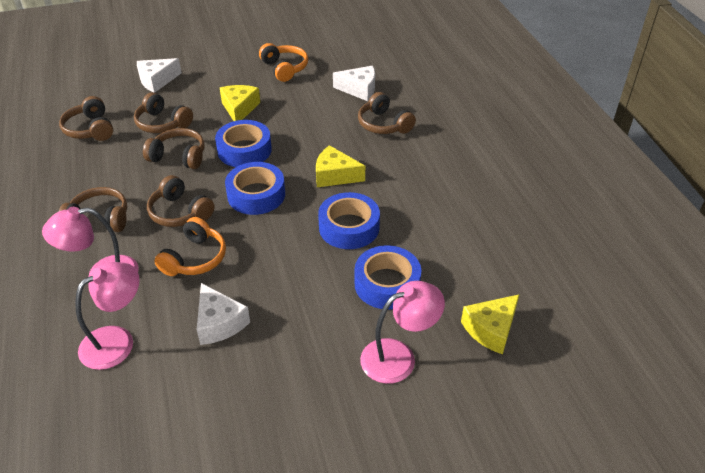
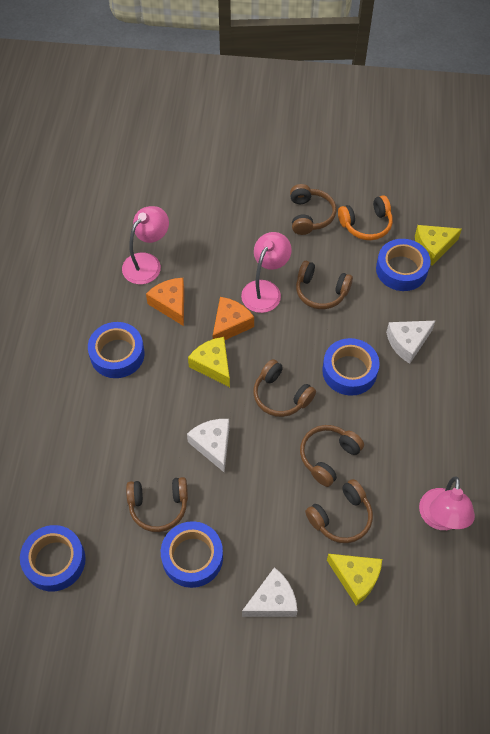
blue tape: 4 -> 5
orange cheese: 0 -> 2
orange headphones: 2 -> 1

